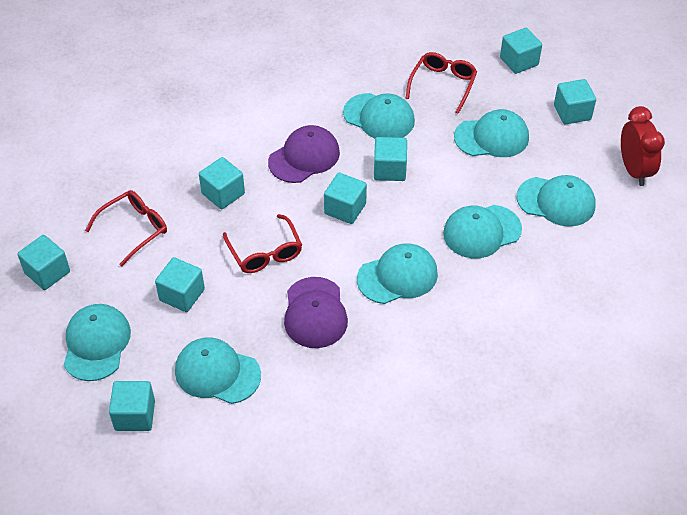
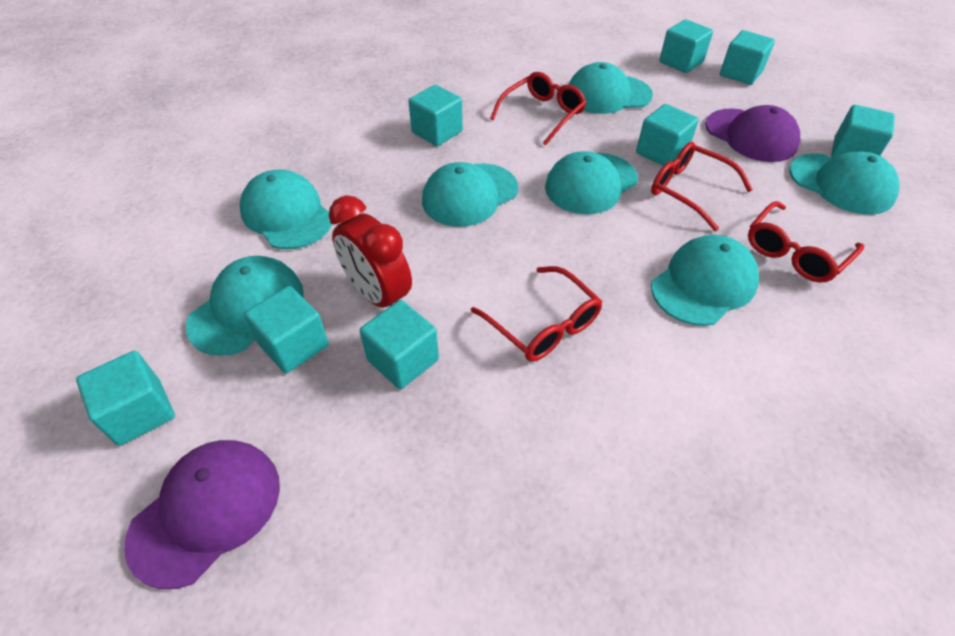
red glasses: 3 -> 4

